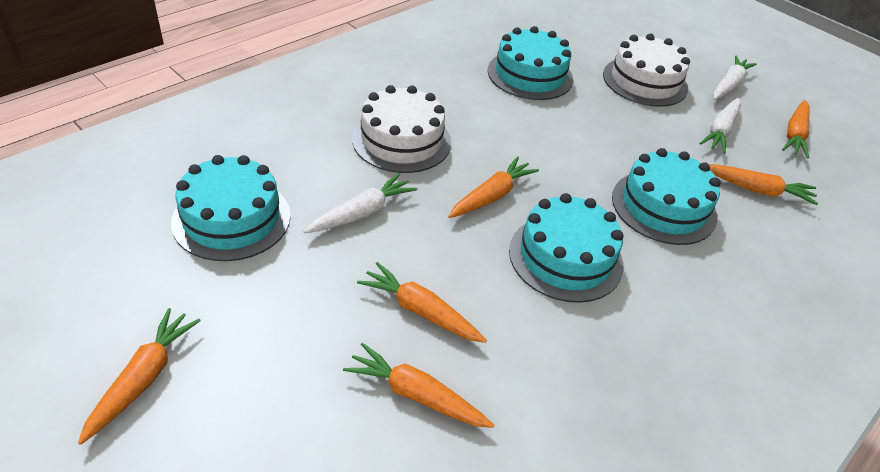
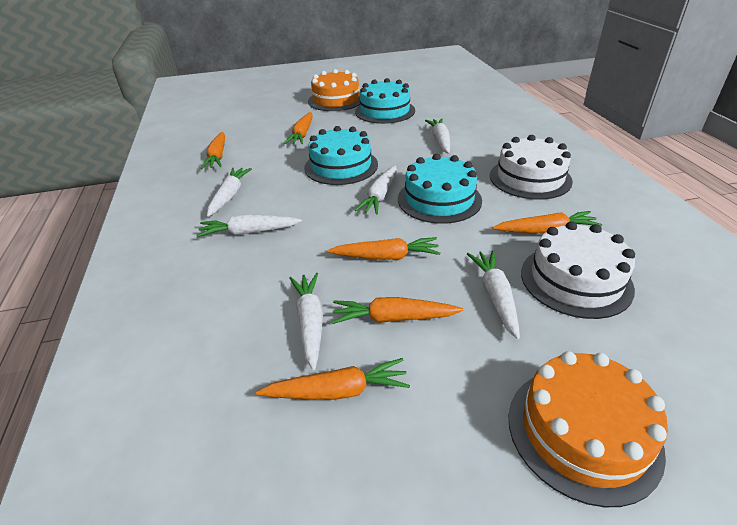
orange cake: 0 -> 2
turquoise cake: 4 -> 3
white carrot: 3 -> 6

